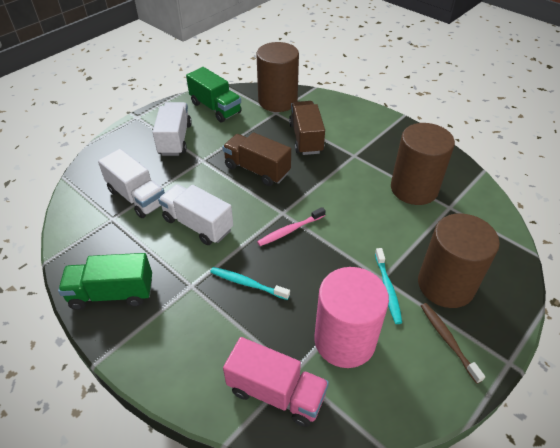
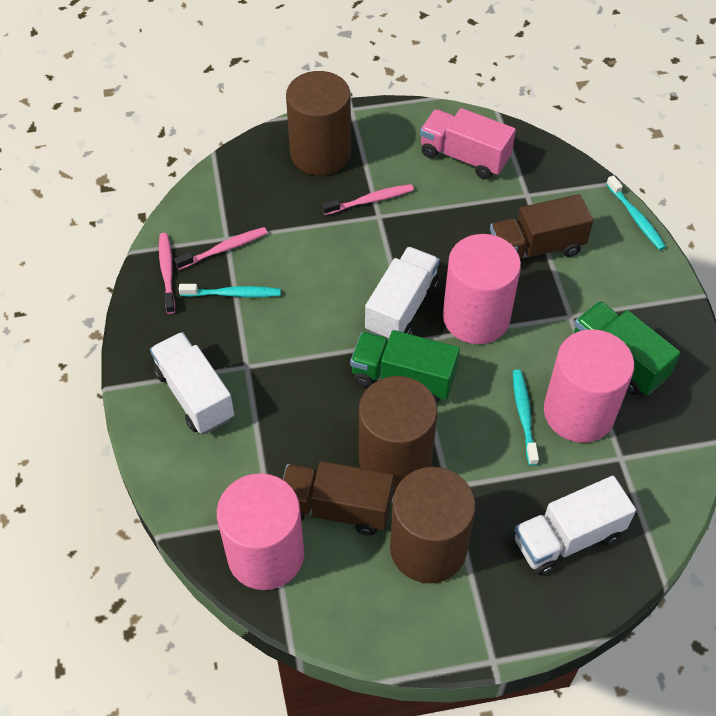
brown toothbrush: 1 -> 0
pink cylinder: 1 -> 3
pink toothbrush: 1 -> 3
turquoise toothbrush: 2 -> 3

